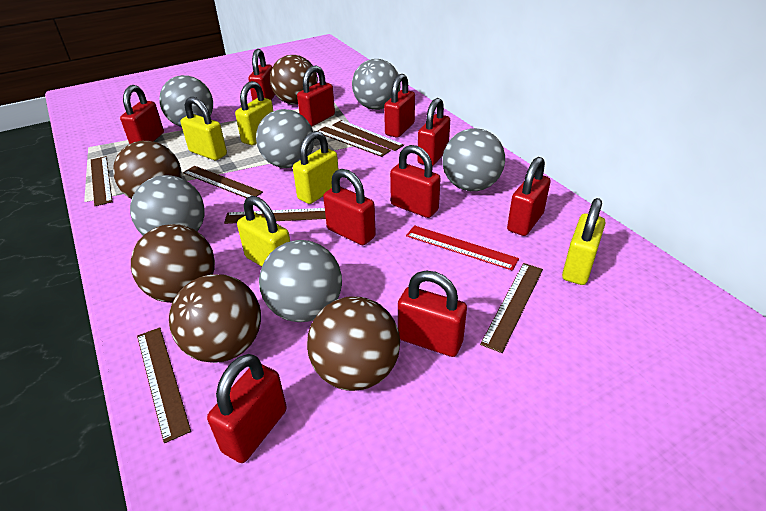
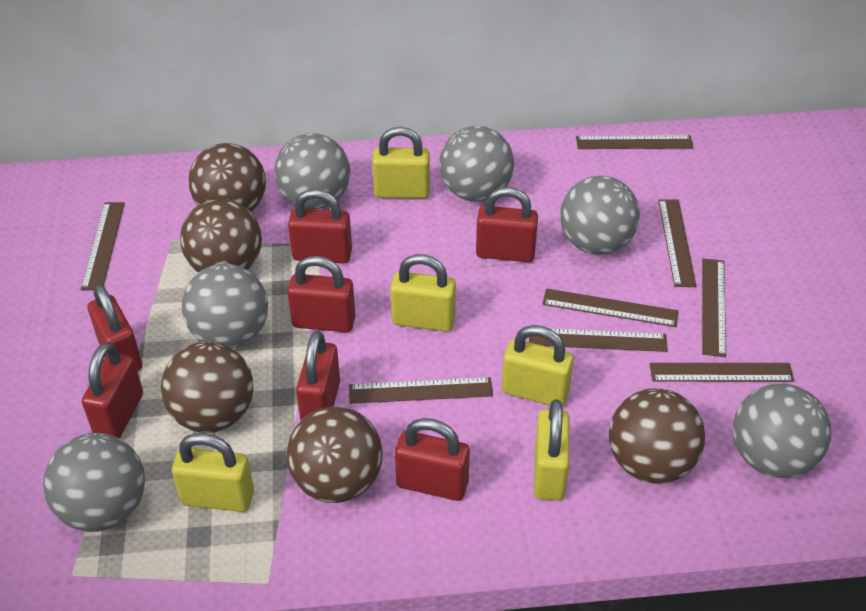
brown ruler: 7 -> 8
red padlock: 10 -> 7
red ruler: 1 -> 0

